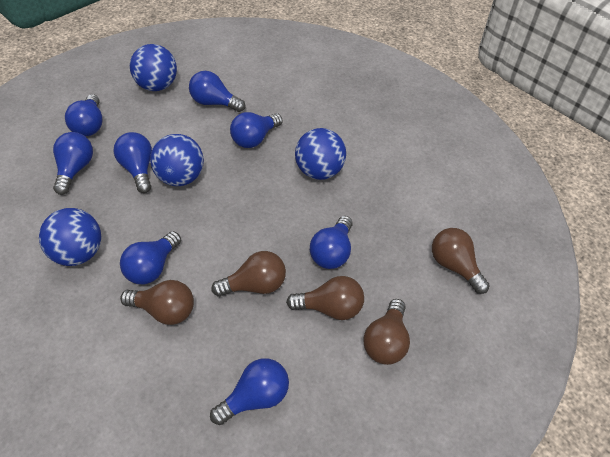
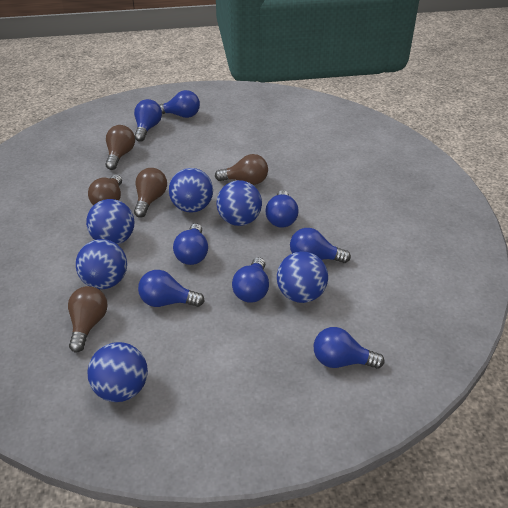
blue ball: 4 -> 6

